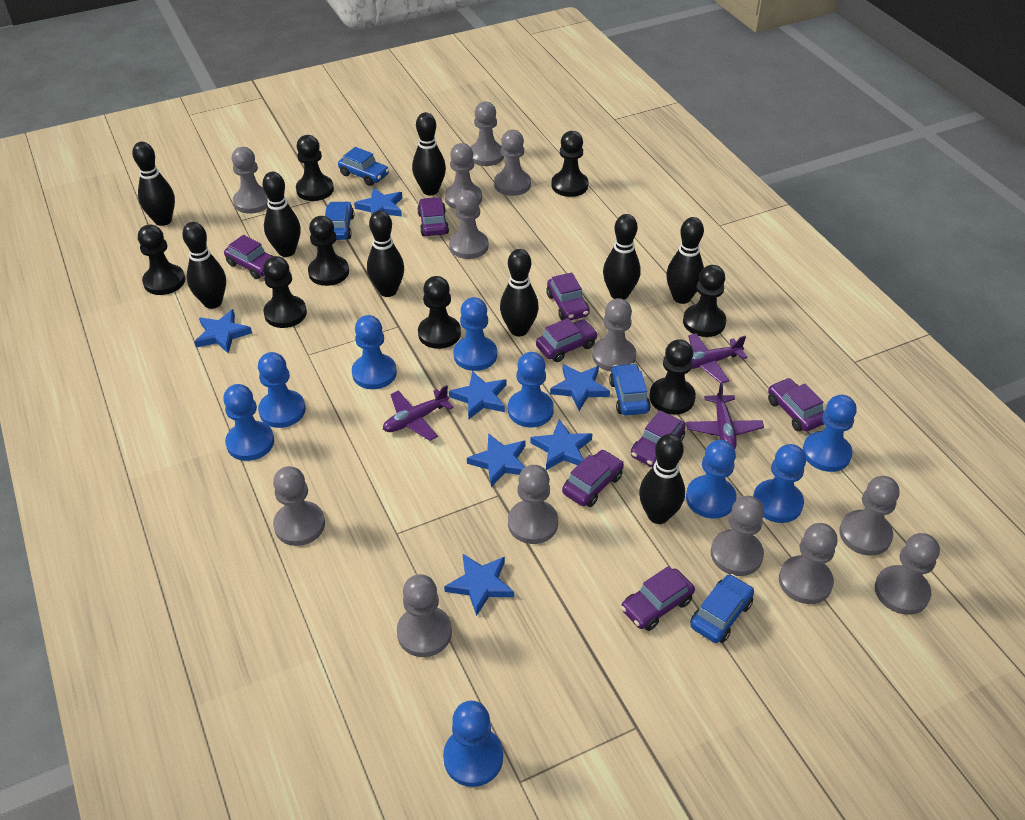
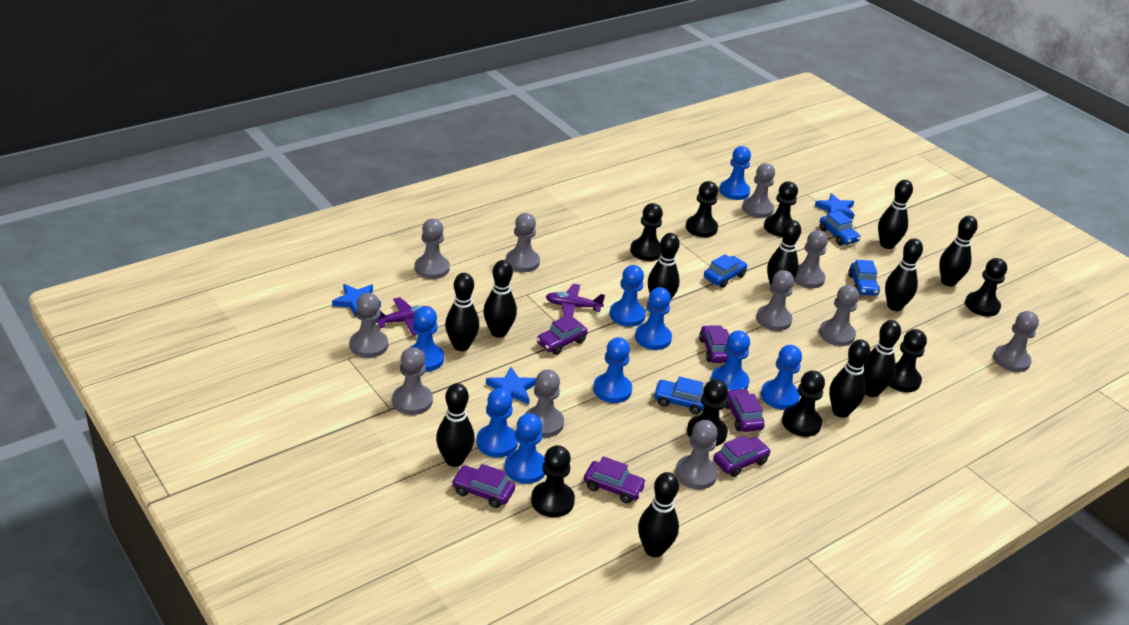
black bowling pin: 9 -> 11
blue star: 7 -> 3
grey pawn: 13 -> 11
purple car: 8 -> 6
purple plane: 3 -> 2

